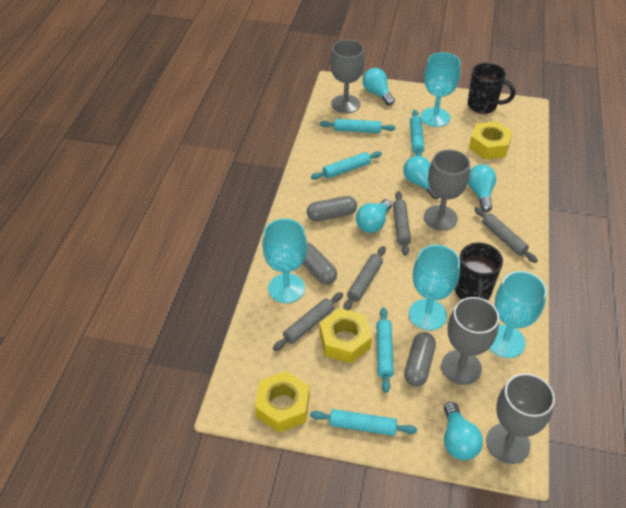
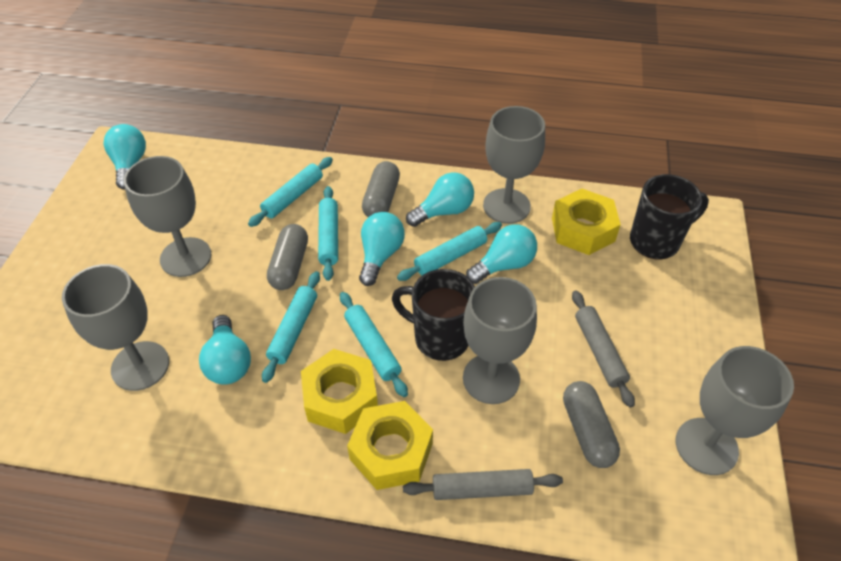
grey goblet: 4 -> 5
grey rolling pin: 4 -> 2
turquoise goblet: 4 -> 0

